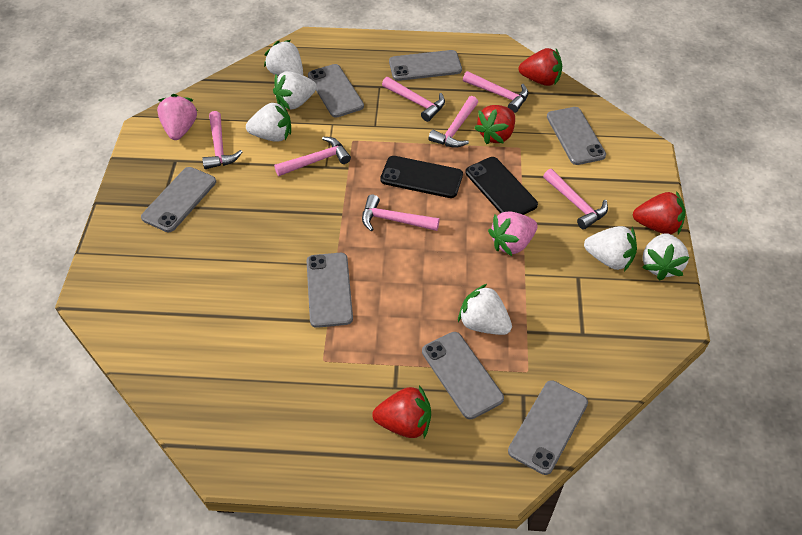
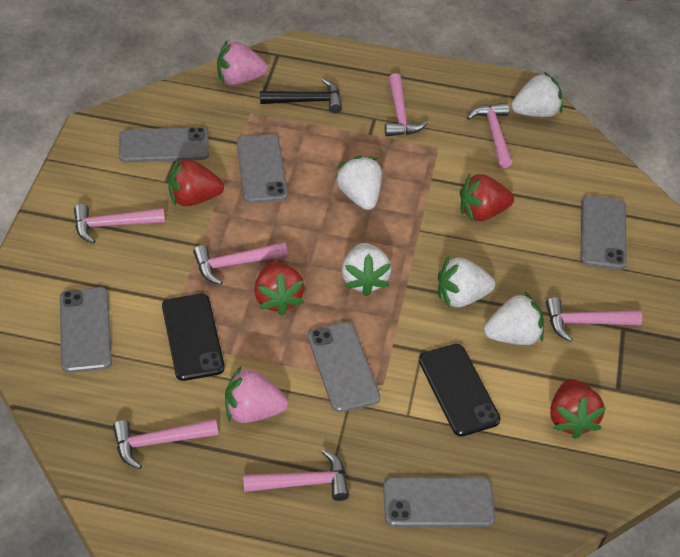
black hammer: 0 -> 1
grey phone: 7 -> 6
white strawberry: 6 -> 5

